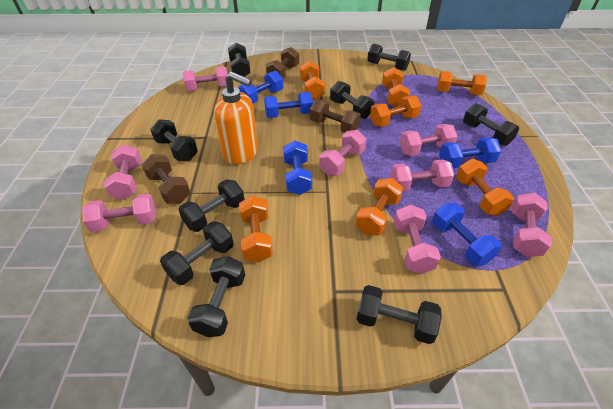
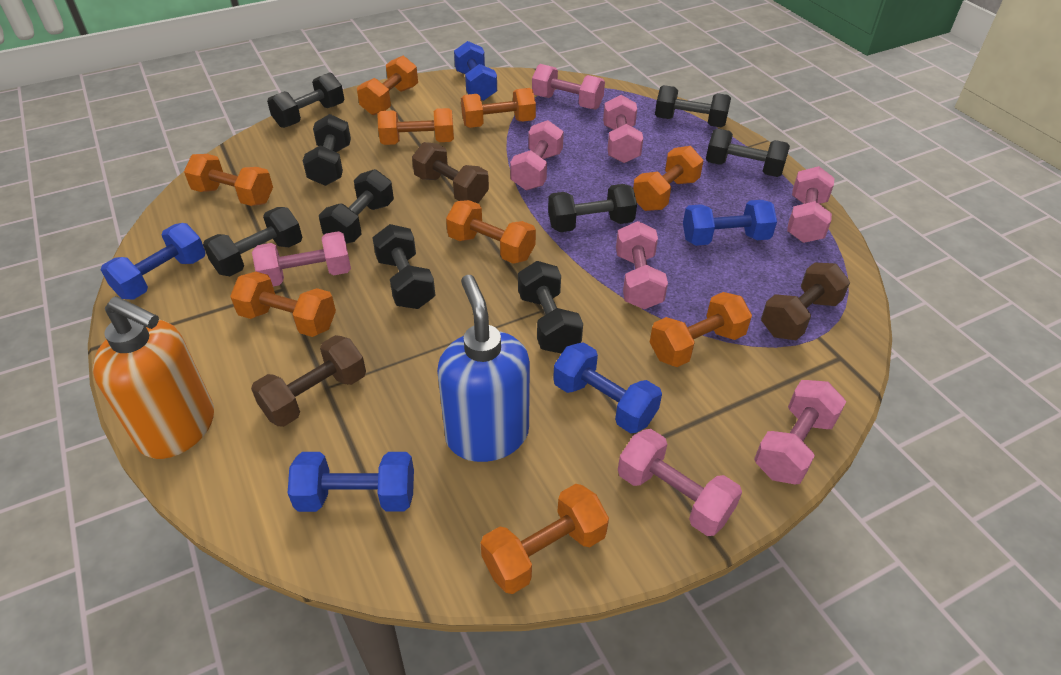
blue soap dispenser: 0 -> 1
orange dumbbell: 7 -> 9

